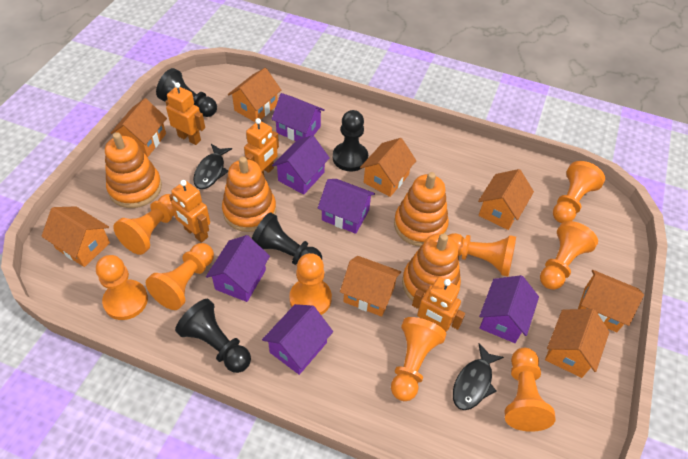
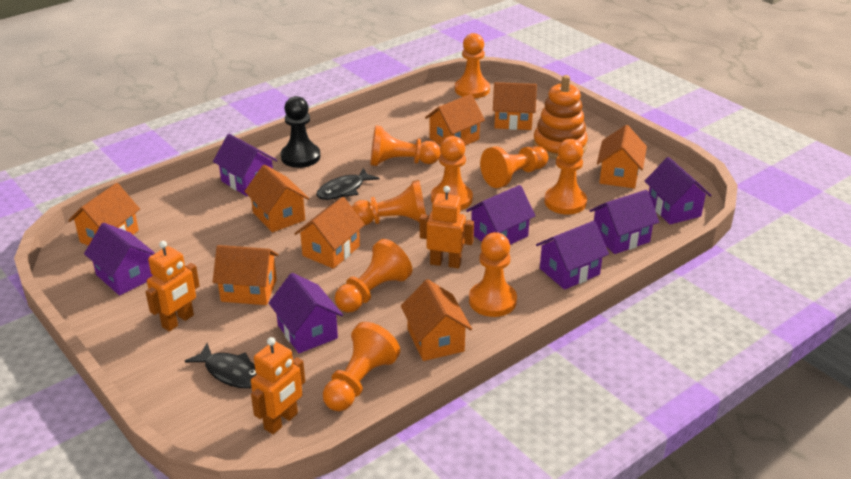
black pawn: 4 -> 1
orange robot: 4 -> 3
orange stacking toy: 4 -> 1
purple house: 6 -> 7

